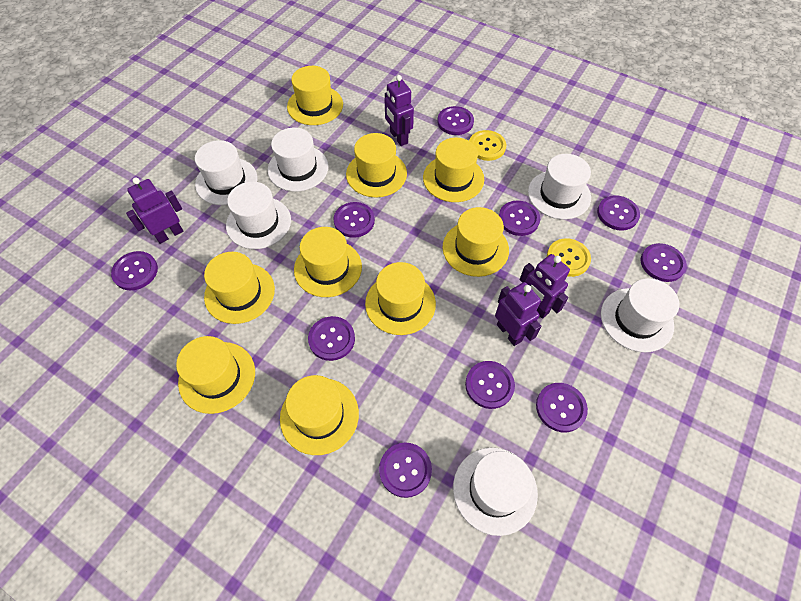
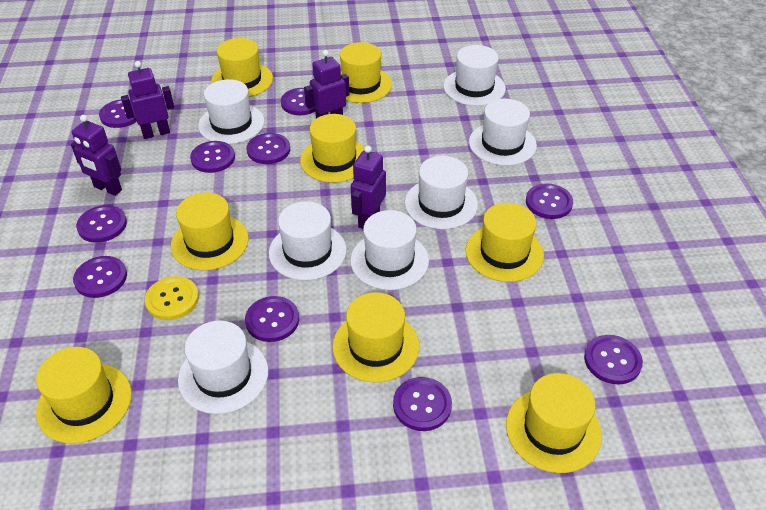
white hat: 6 -> 7
yellow button: 2 -> 1
yellow hat: 9 -> 8

